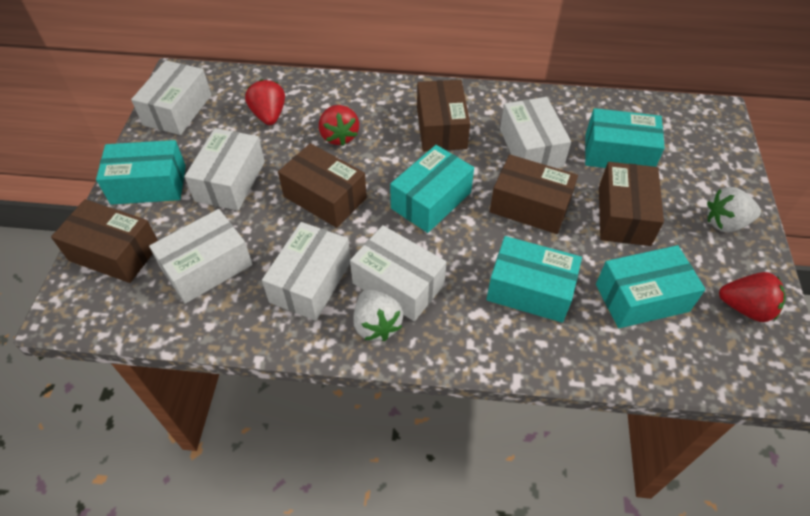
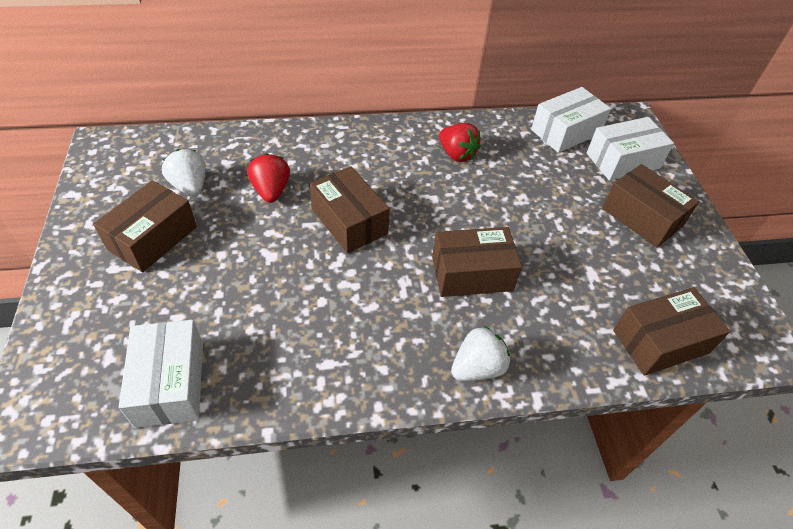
red strawberry: 3 -> 2
turquoise box: 5 -> 0
white box: 6 -> 3

